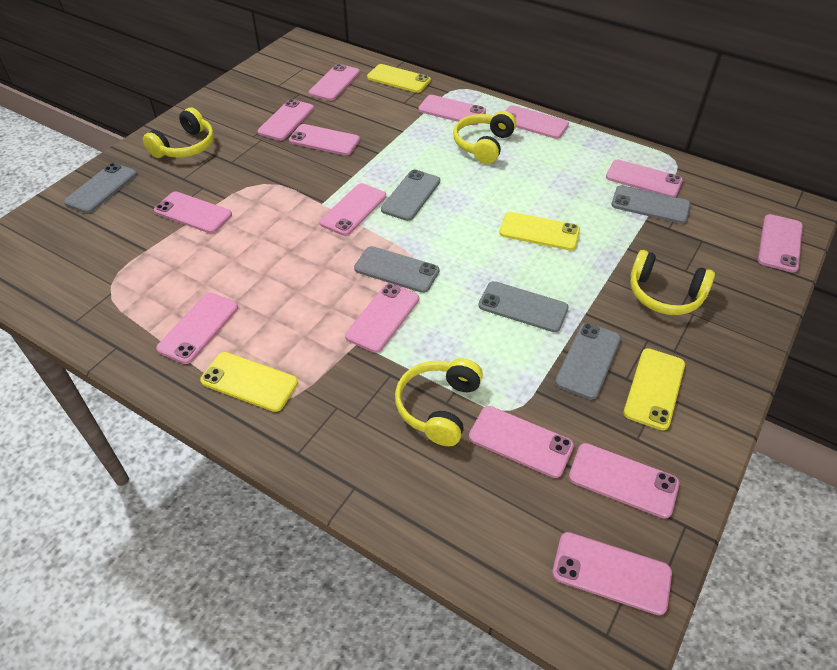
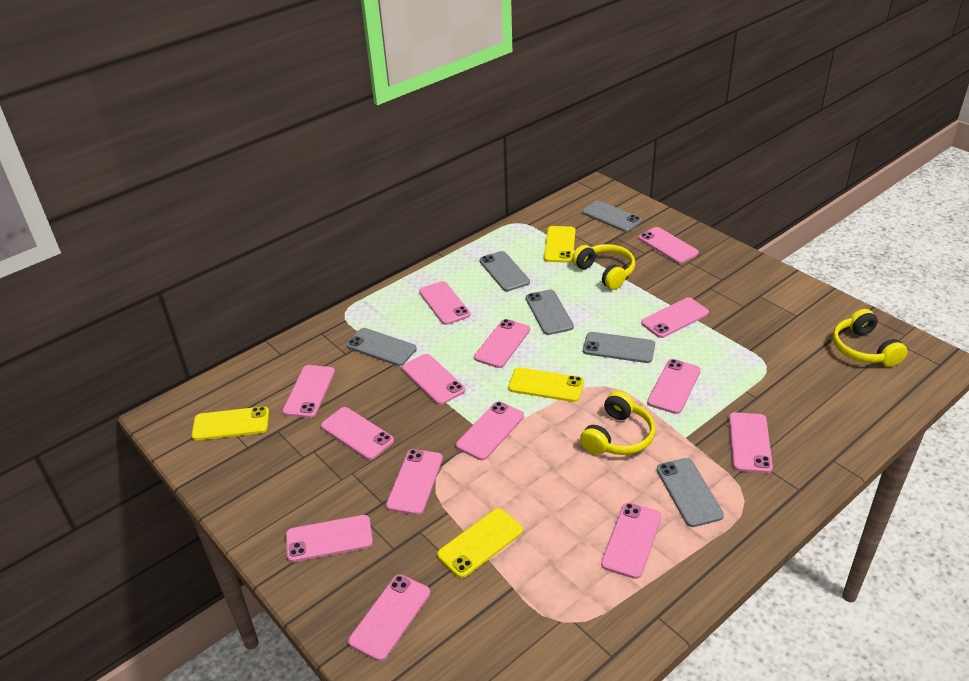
yellow headphones: 4 -> 3

